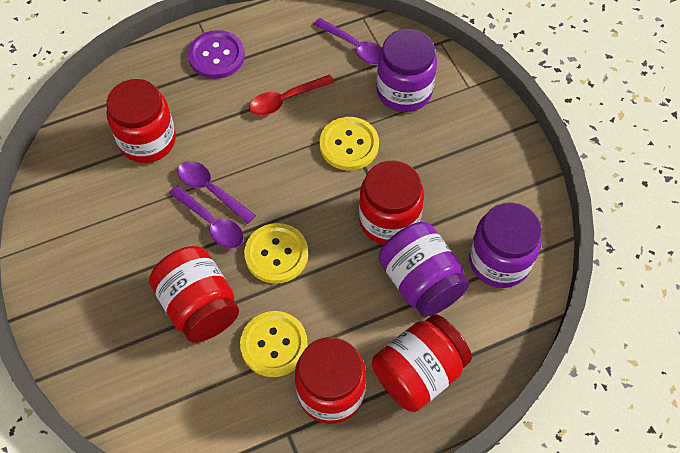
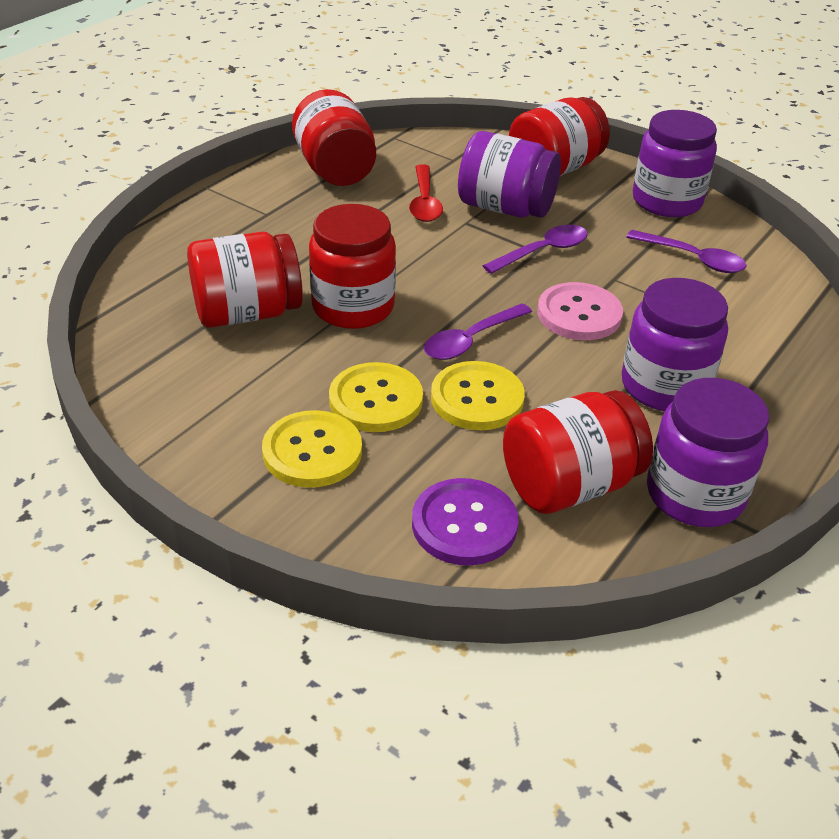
pink button: 0 -> 1
purple jar: 3 -> 4

